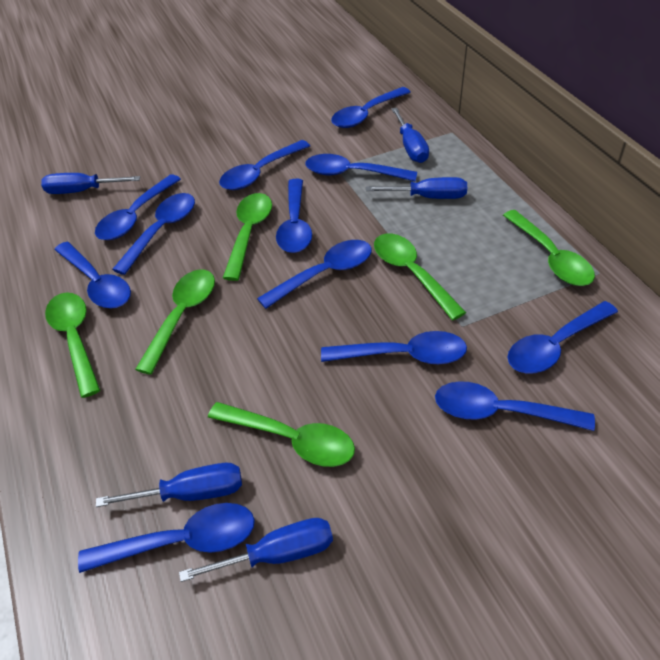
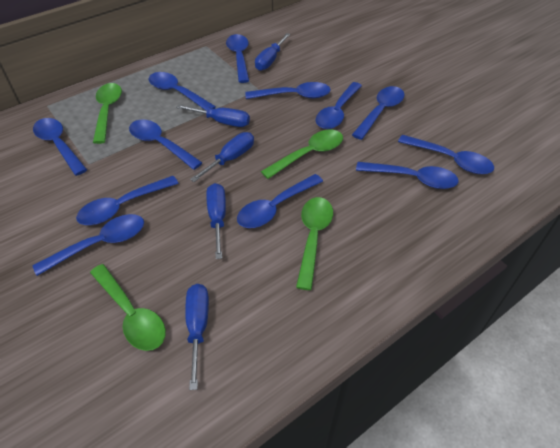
green spoon: 6 -> 4

